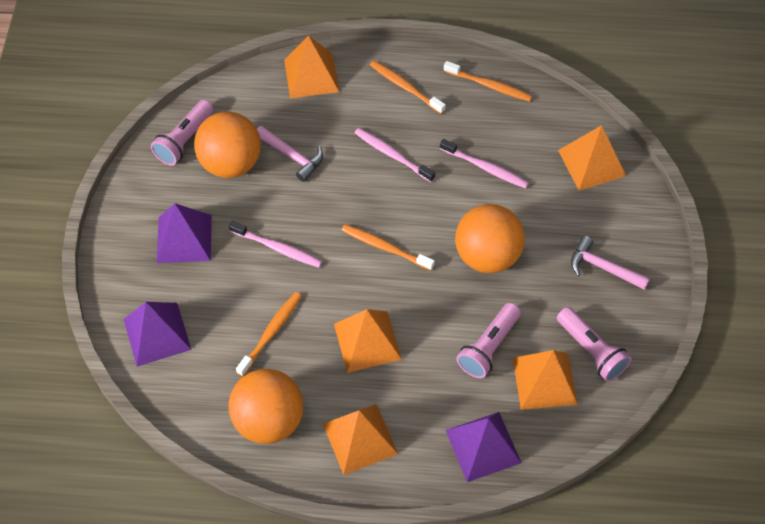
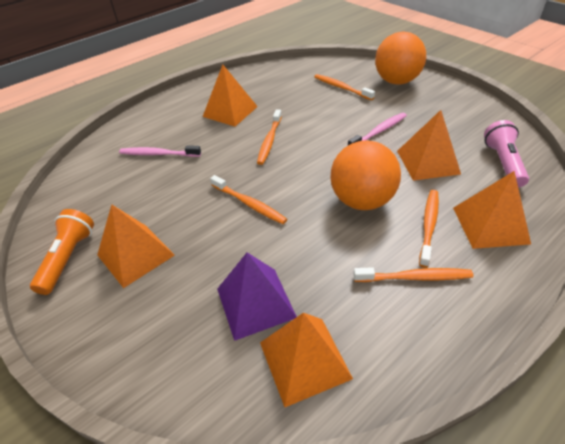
orange ball: 3 -> 2
orange flashlight: 0 -> 1
orange toothbrush: 4 -> 5
pink flashlight: 3 -> 1
pink hammer: 2 -> 0
pink toothbrush: 3 -> 2
purple pyramid: 3 -> 1

